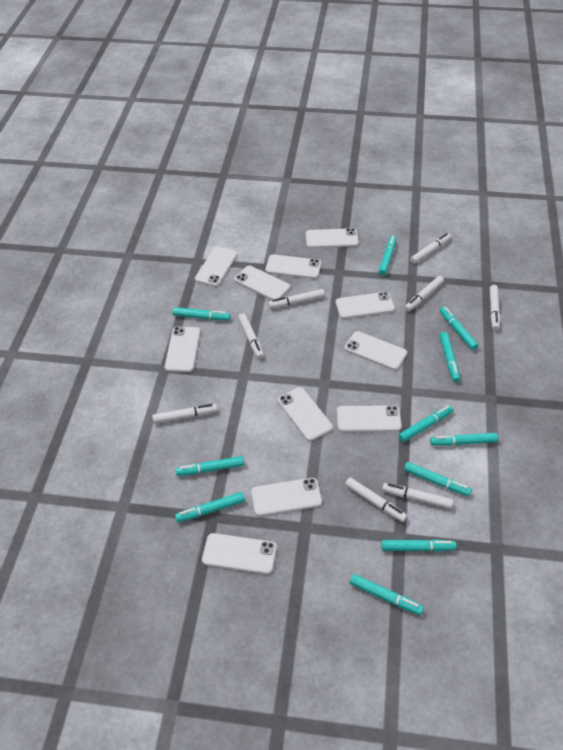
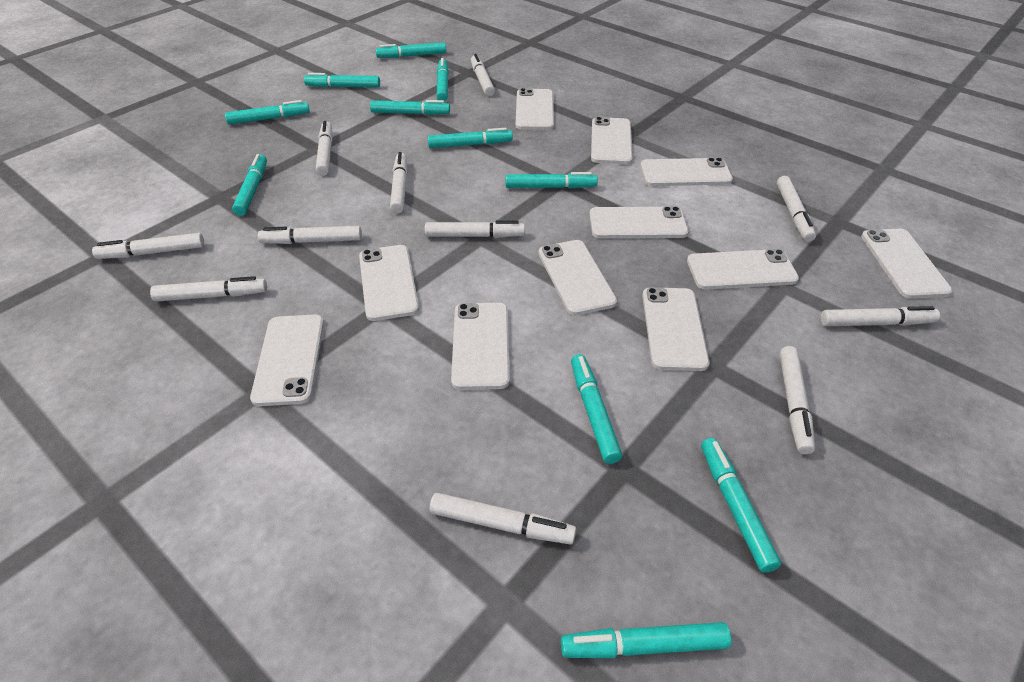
white marker: 8 -> 11

